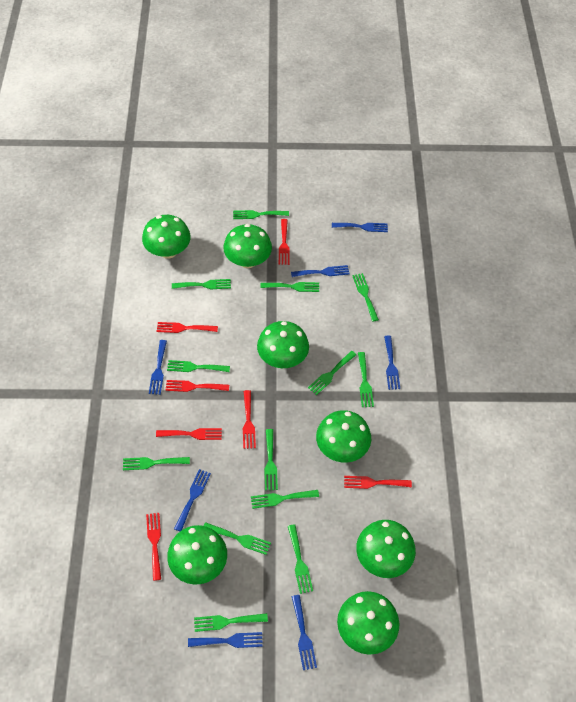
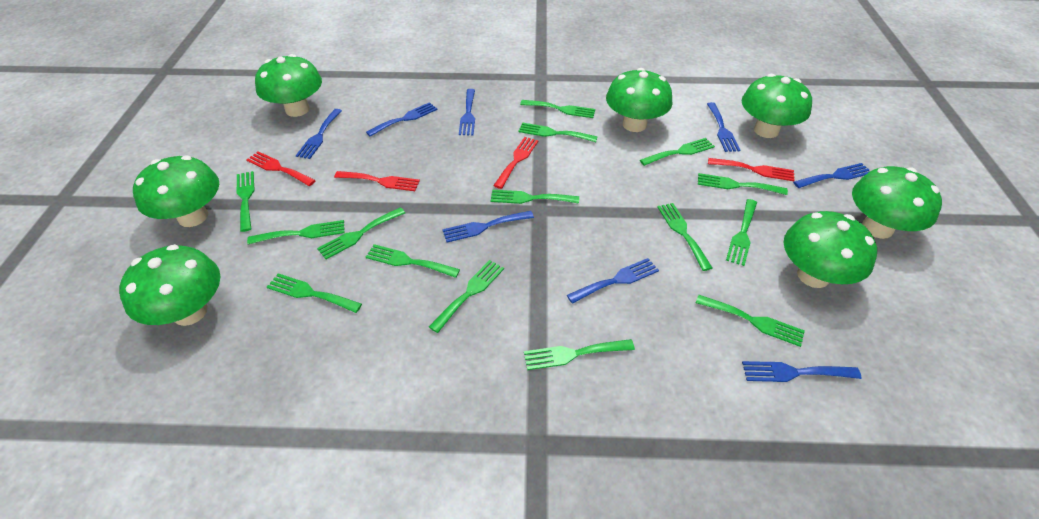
blue fork: 7 -> 8
green fork: 13 -> 15
red fork: 7 -> 4

